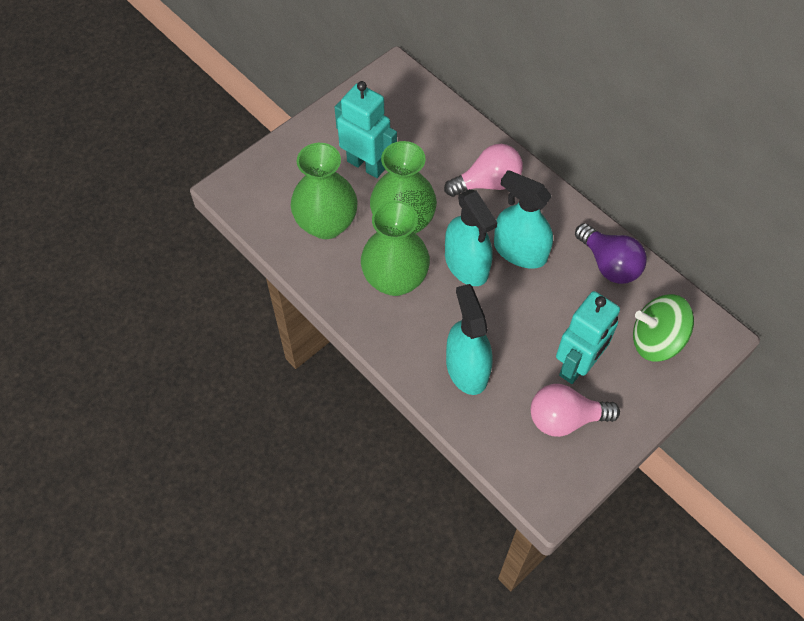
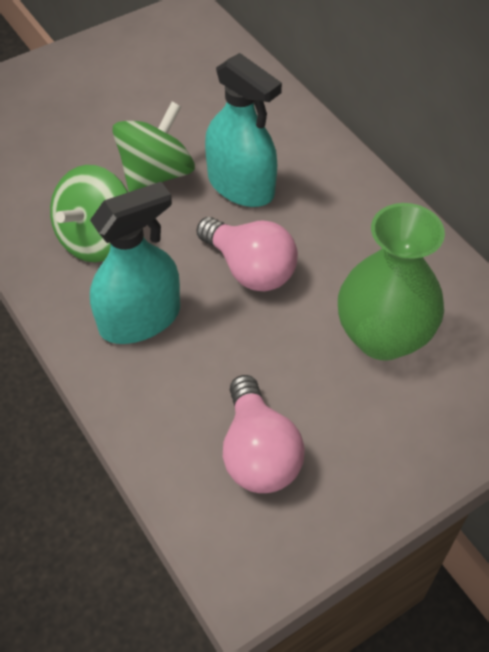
green spinning top: 1 -> 2
green vase: 3 -> 1
purple light bulb: 1 -> 0
turquoise robot: 2 -> 0
turquoise spray bottle: 3 -> 2

